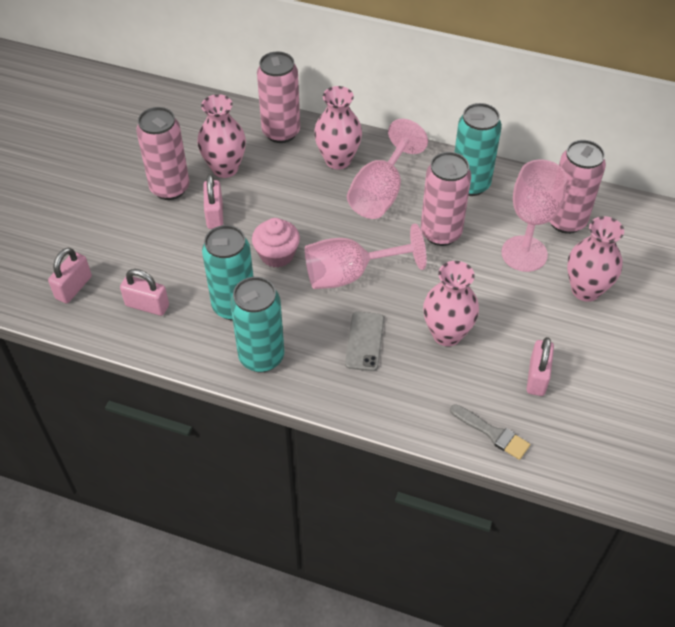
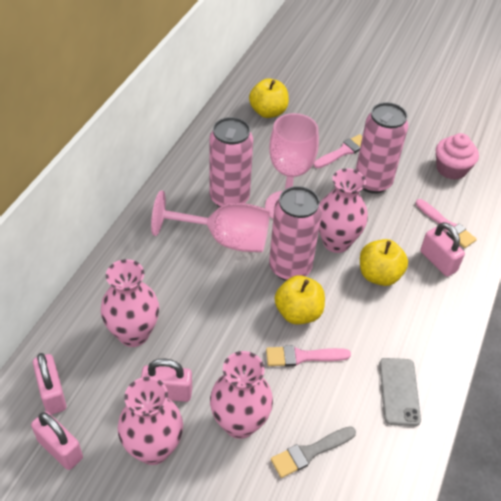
pink brush: 0 -> 3
pink can: 4 -> 3
pink goblet: 3 -> 2
turquoise can: 3 -> 0
yellow apple: 0 -> 3

